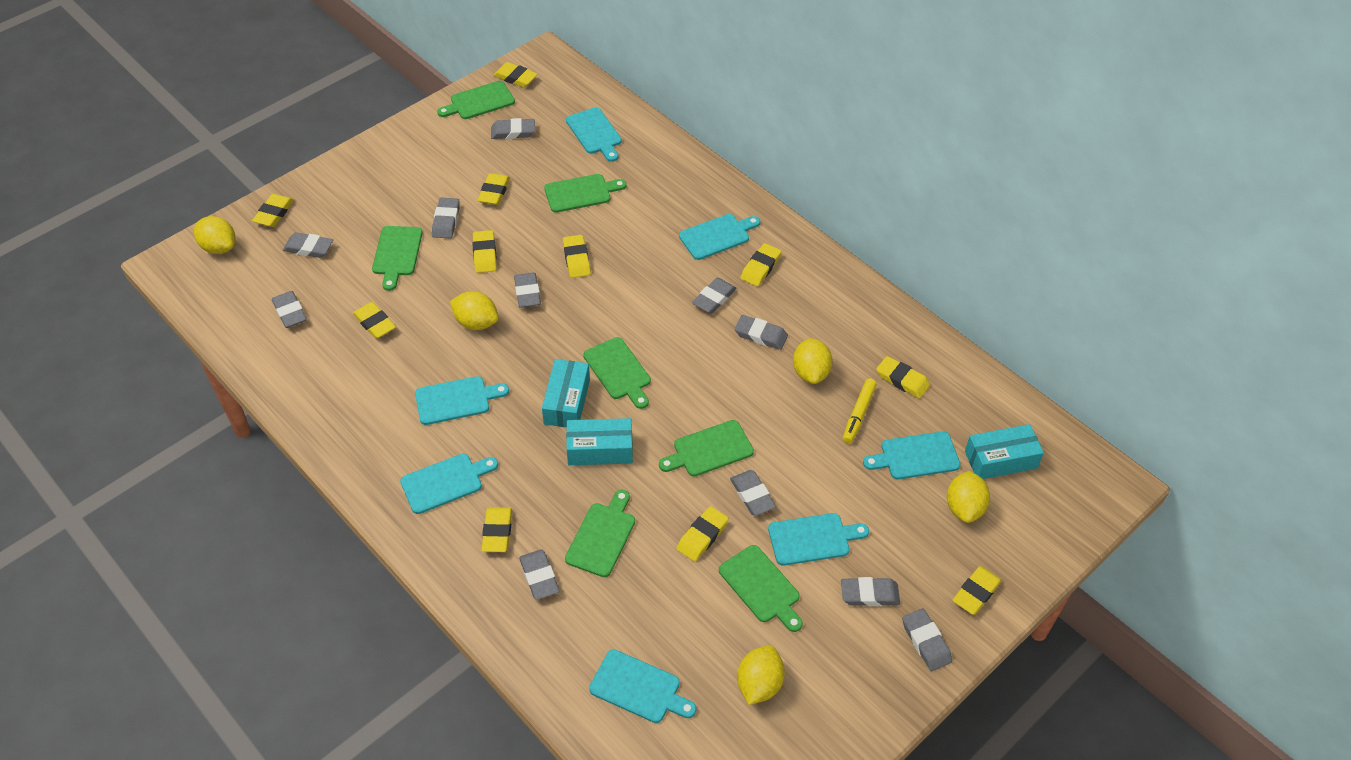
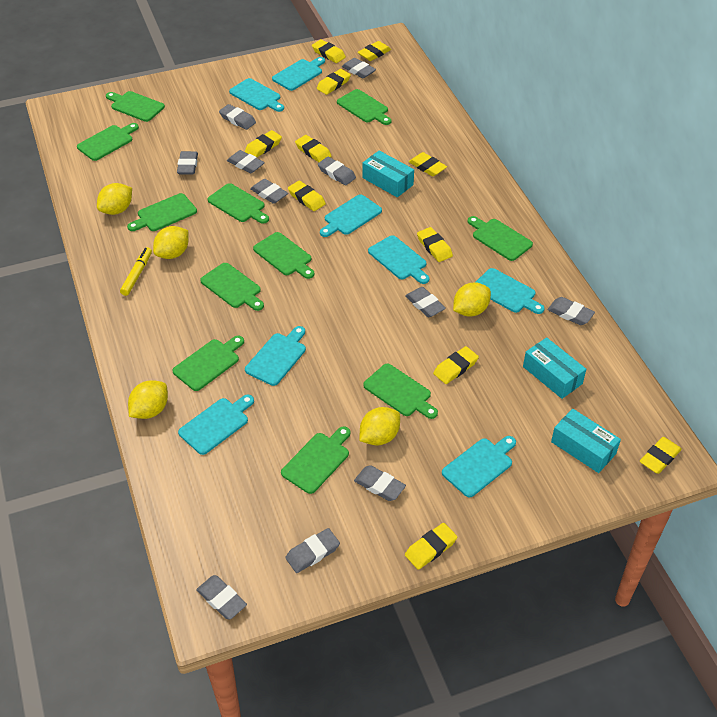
green cutting board: 7 -> 11
turquoise cutting board: 7 -> 8

